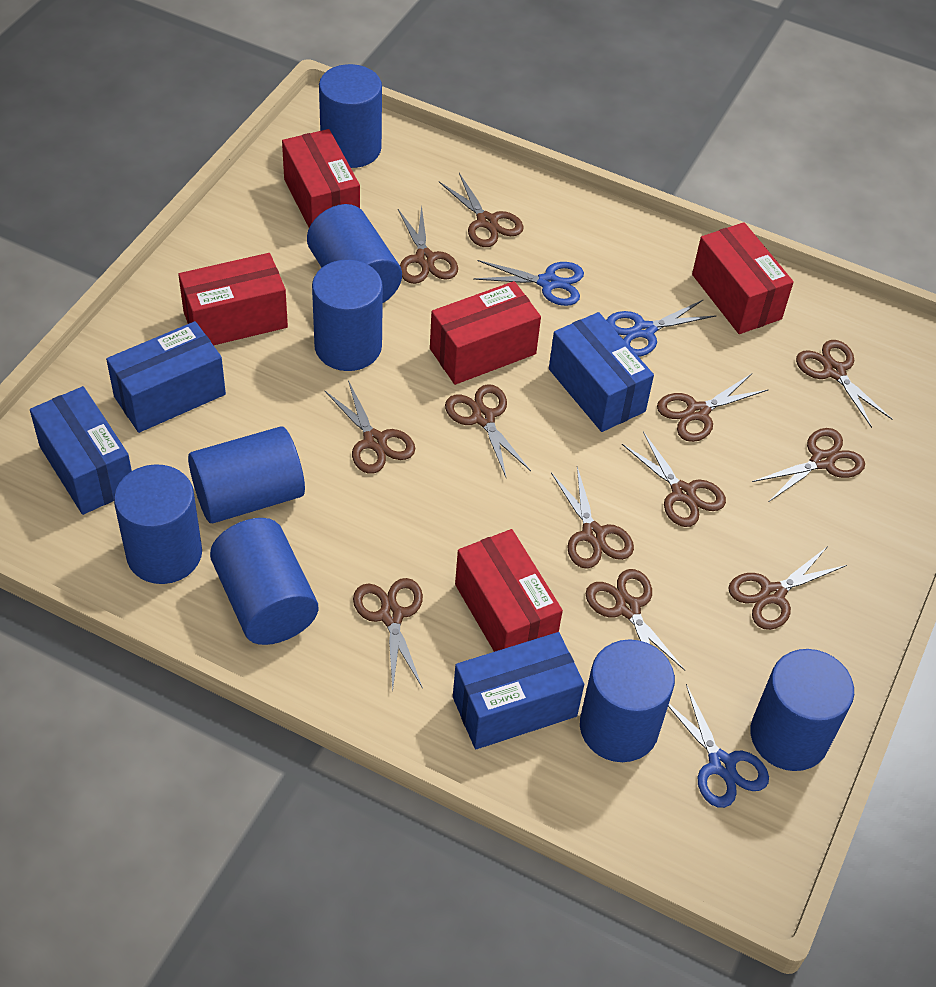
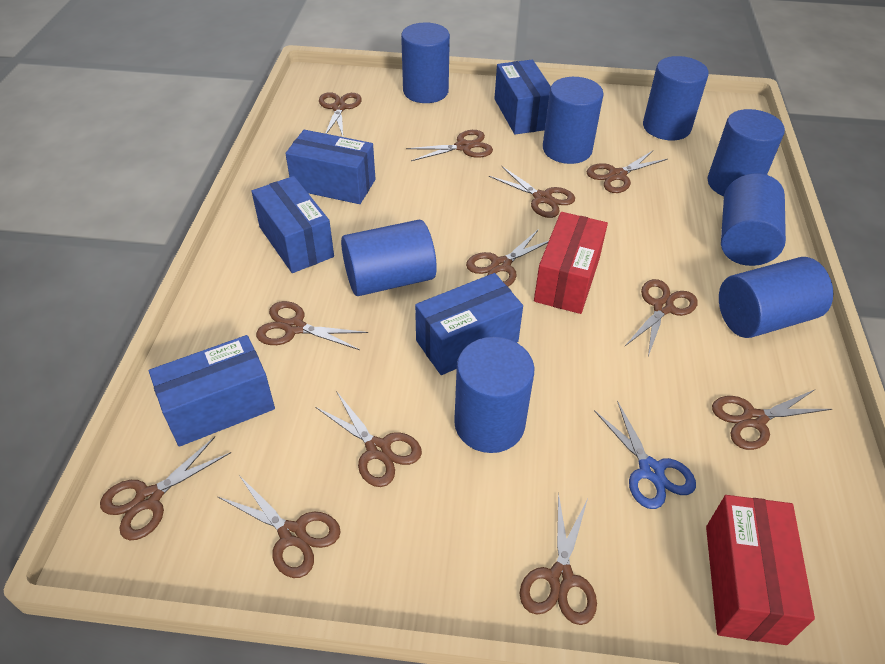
blue box: 4 -> 5
blue scissors: 3 -> 1
red box: 5 -> 2

